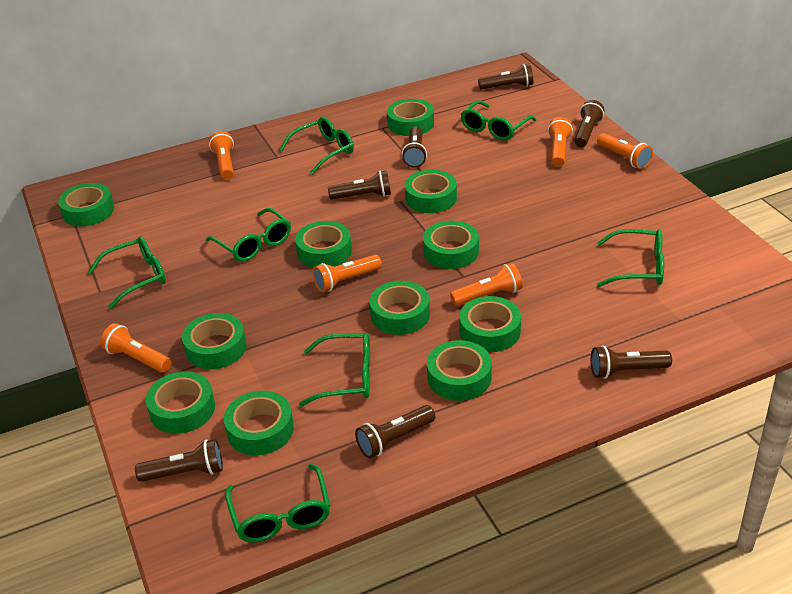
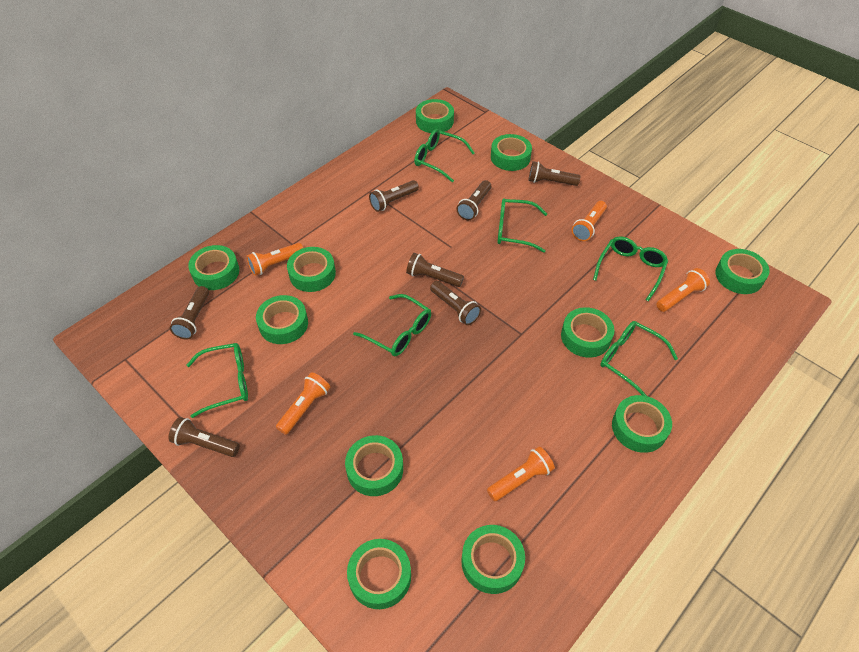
green glasses: 7 -> 6
orange flashlight: 6 -> 5

